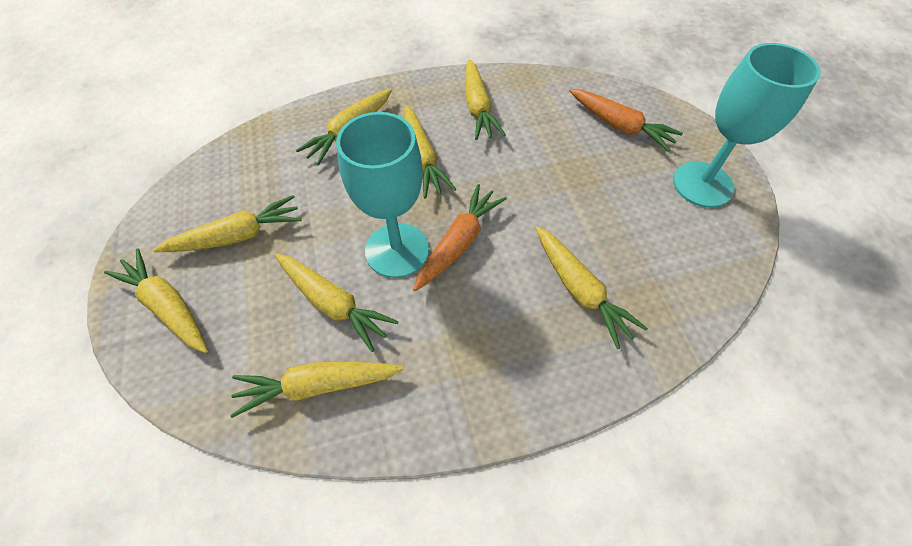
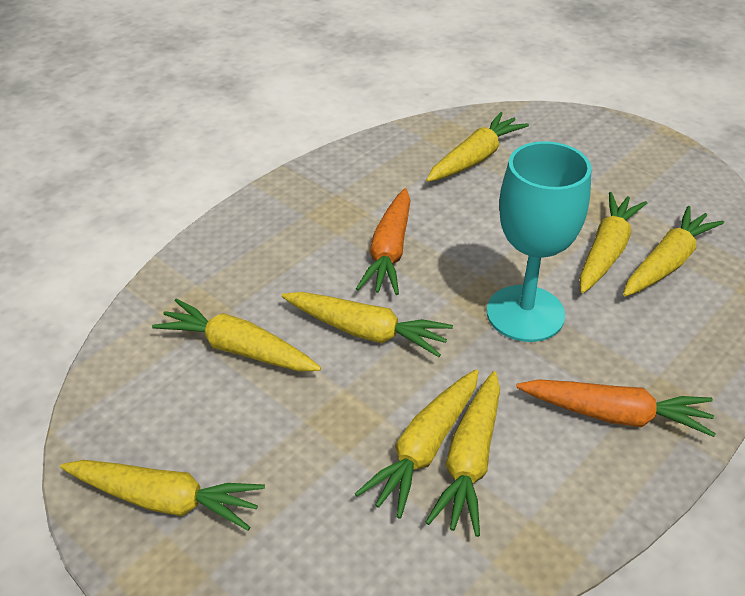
turquoise goblet: 2 -> 1

